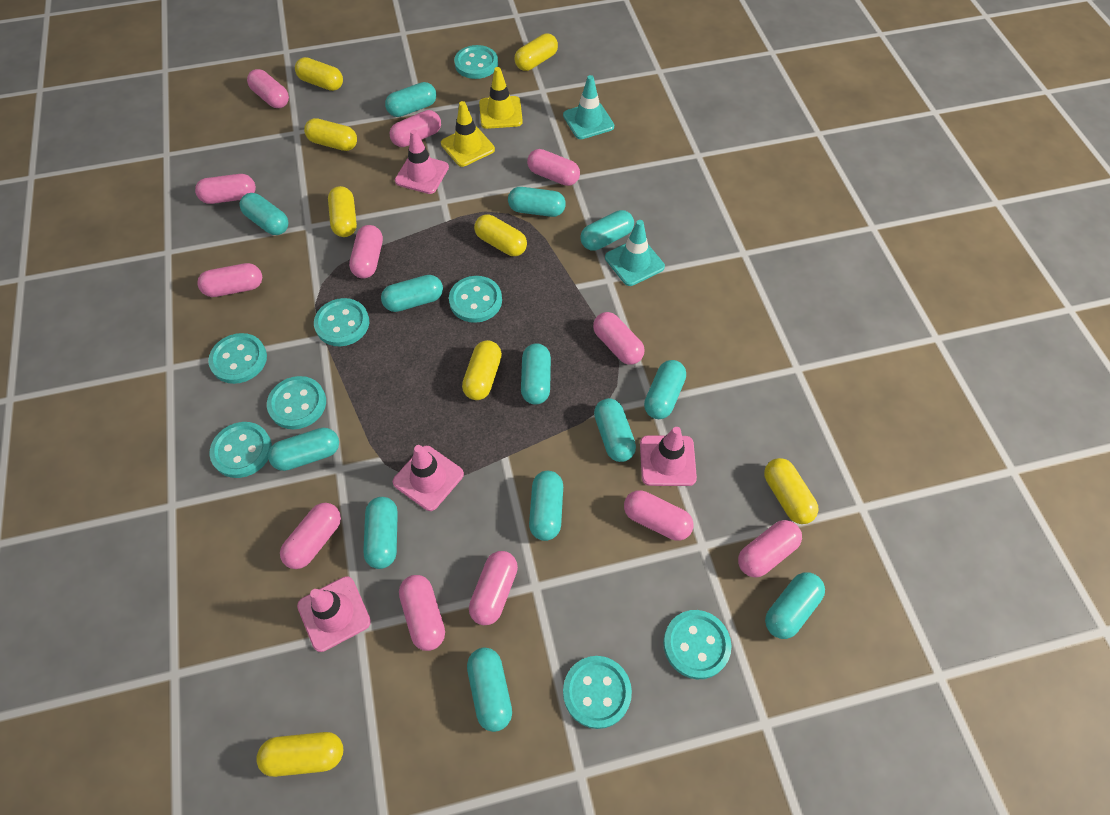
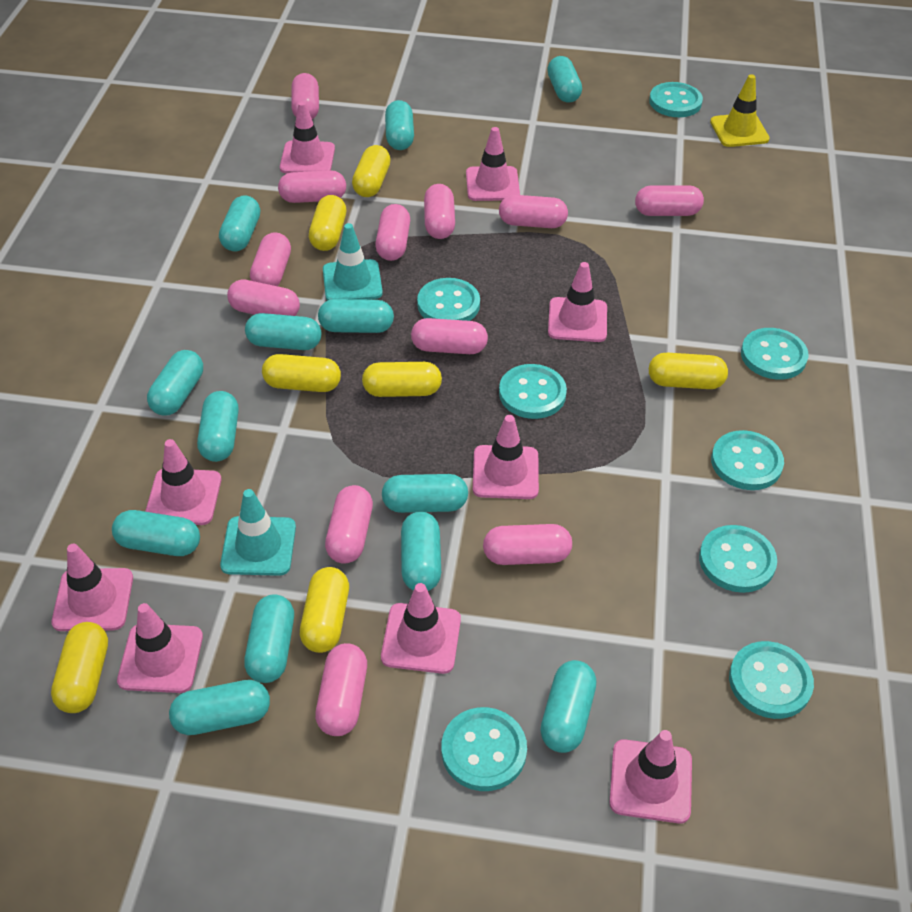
pink traffic cone: 4 -> 9
yellow capsule: 8 -> 7
yellow traffic cone: 2 -> 1

